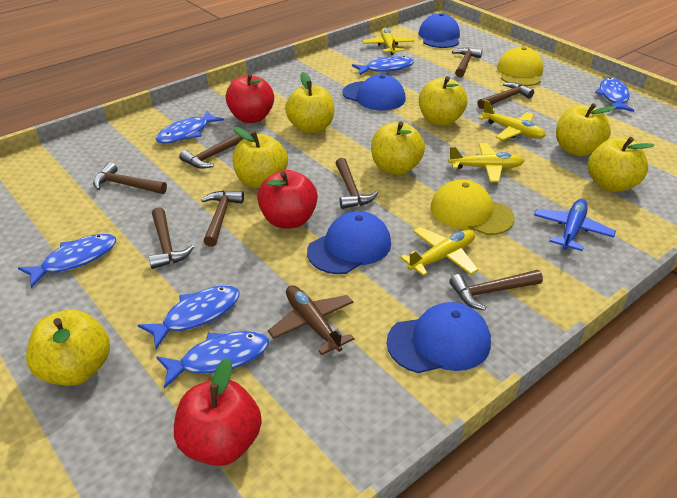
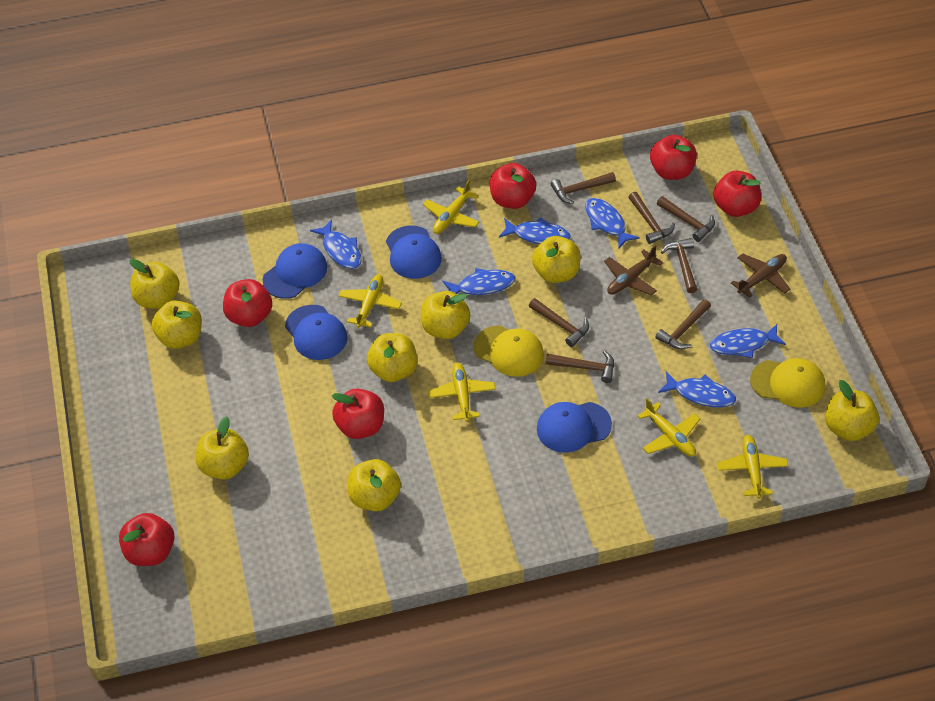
blue plane: 1 -> 0
brown hammer: 8 -> 7
brown plane: 1 -> 2
red apple: 3 -> 6
yellow apple: 7 -> 8
yellow plane: 4 -> 5

